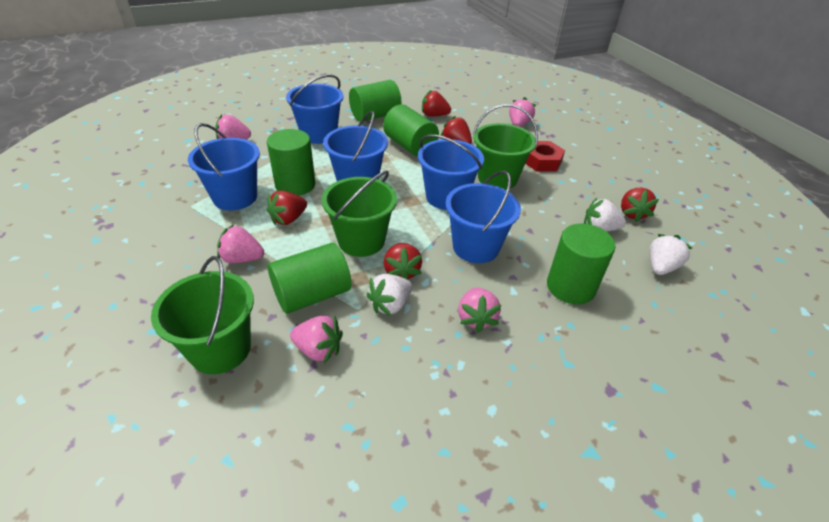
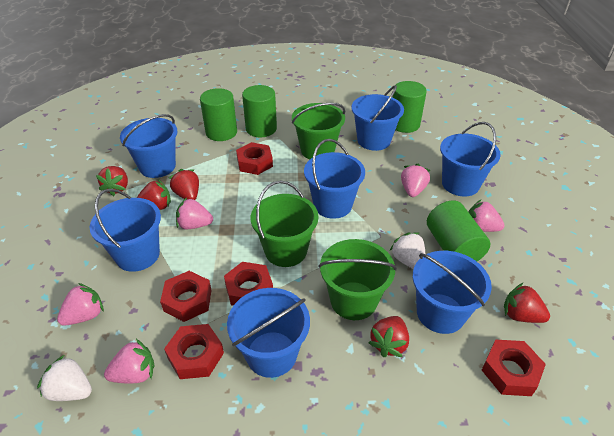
blue bucket: 5 -> 7
green cylinder: 5 -> 4
red nut: 1 -> 5
white strawberry: 3 -> 2

